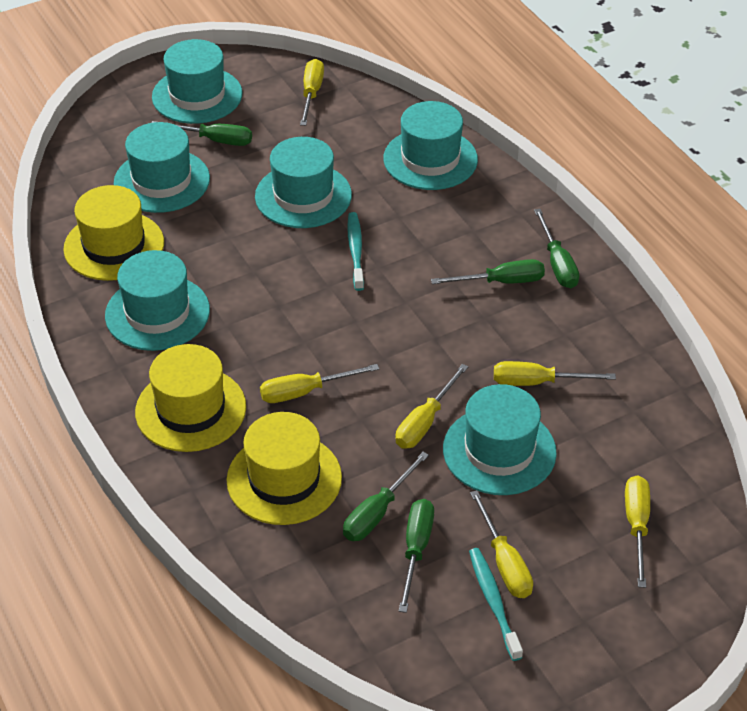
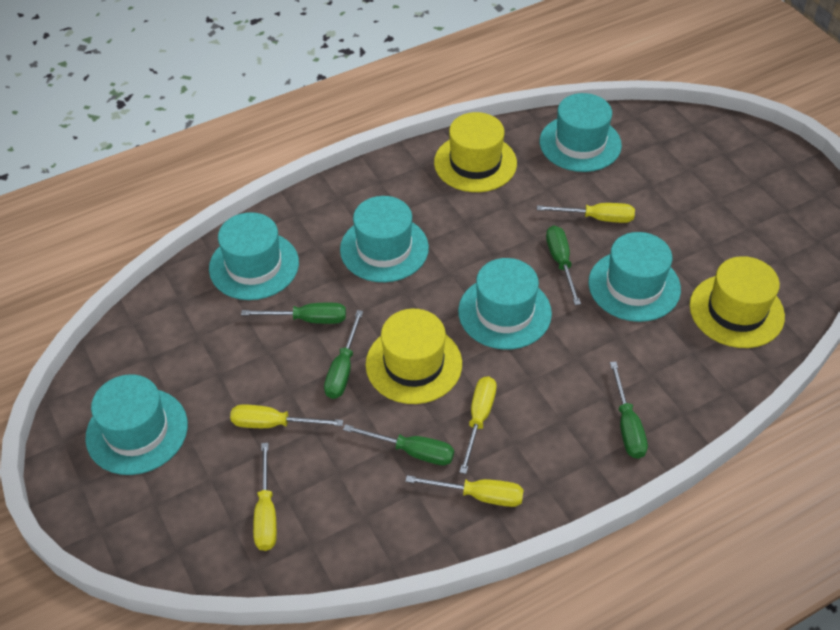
turquoise toothbrush: 2 -> 0
yellow screwdriver: 6 -> 5

